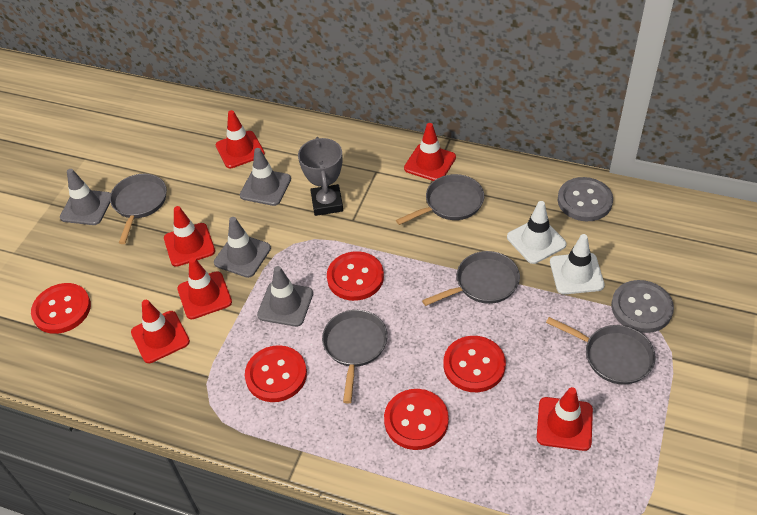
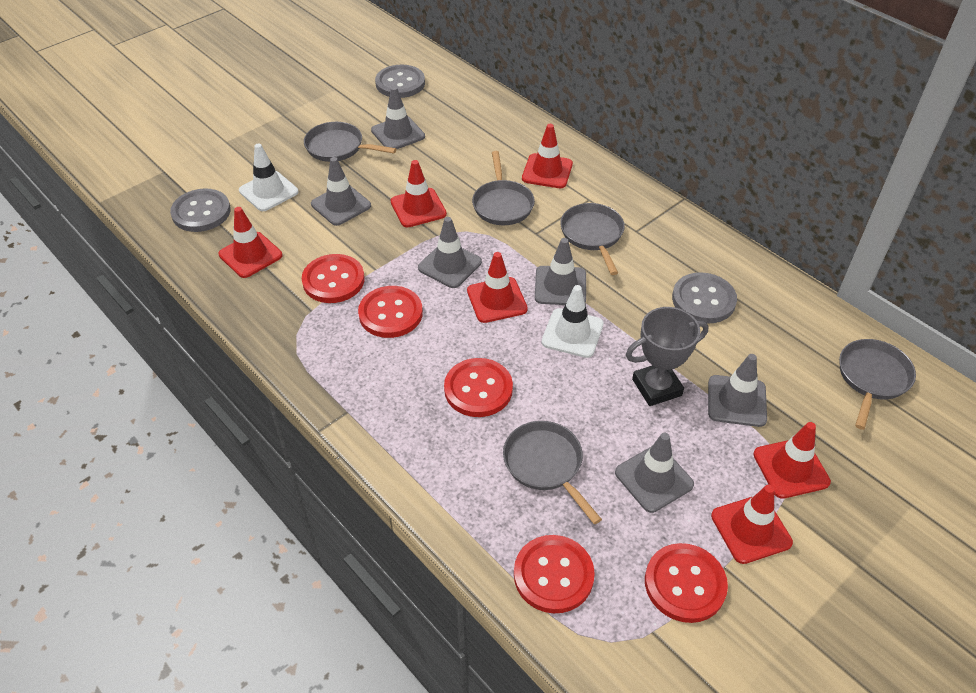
grey button: 2 -> 3
grey traffic cone: 4 -> 6

